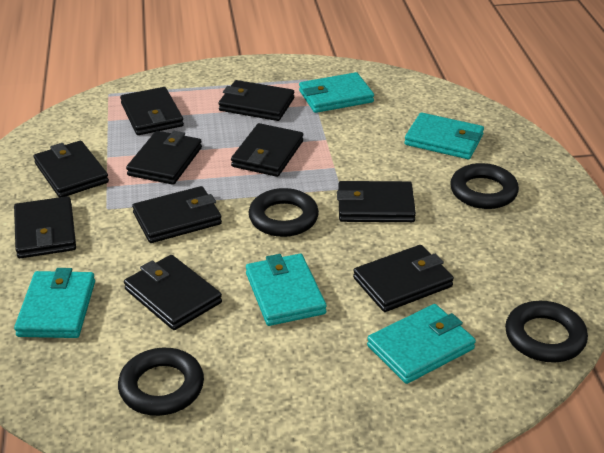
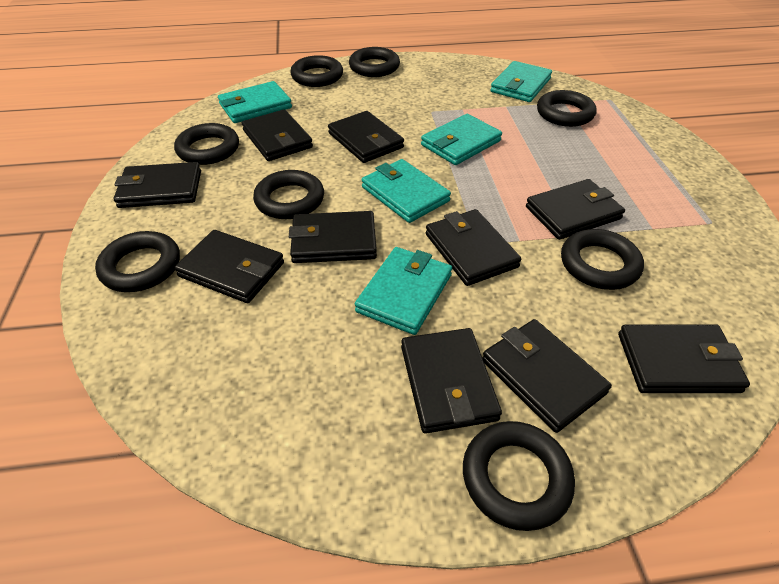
black ring: 4 -> 8

